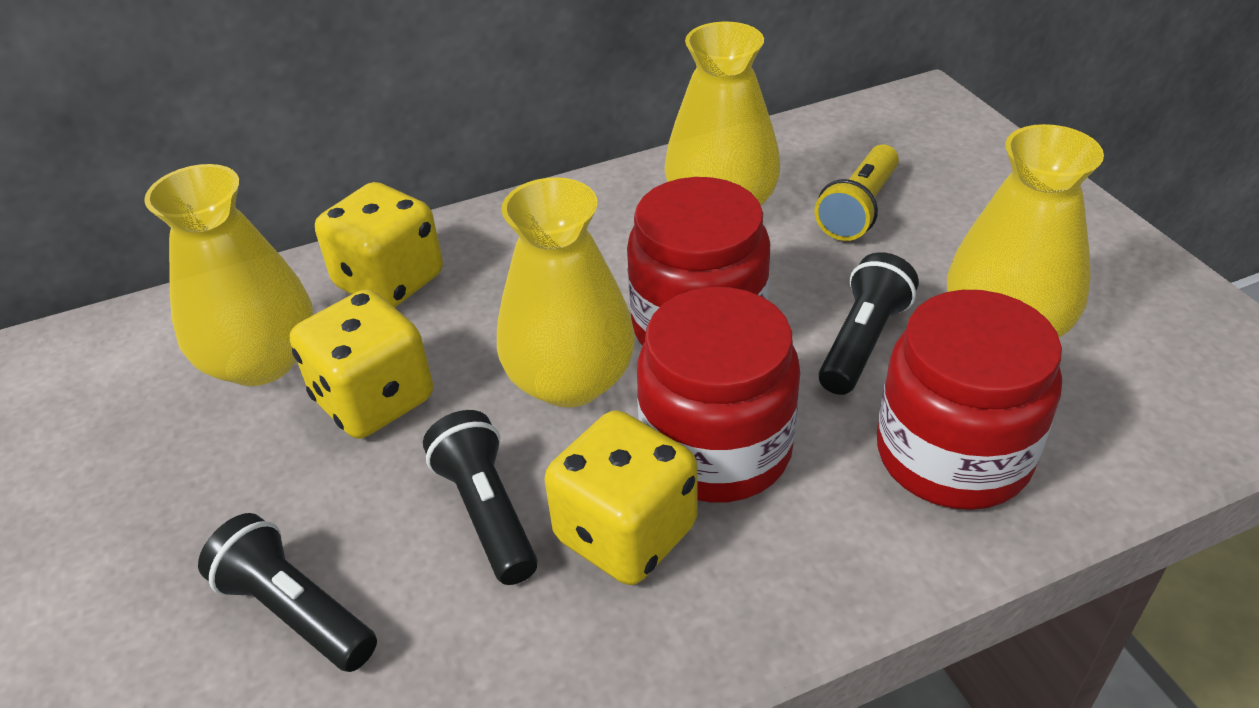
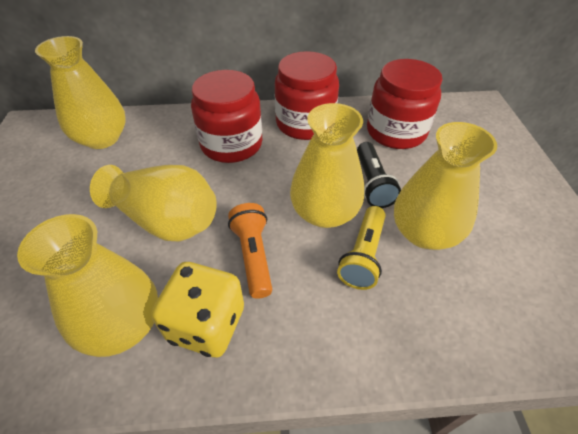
black flashlight: 3 -> 1
orange flashlight: 0 -> 1
yellow dice: 3 -> 1
yellow vase: 4 -> 5

